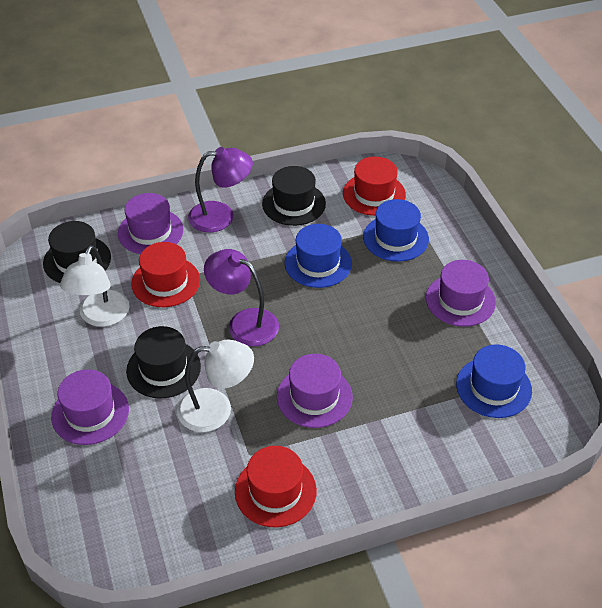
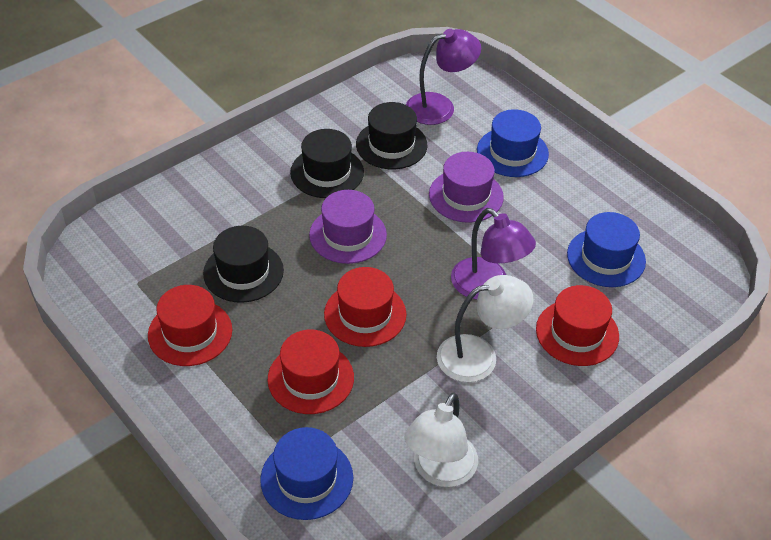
purple hat: 4 -> 2
red hat: 3 -> 4

